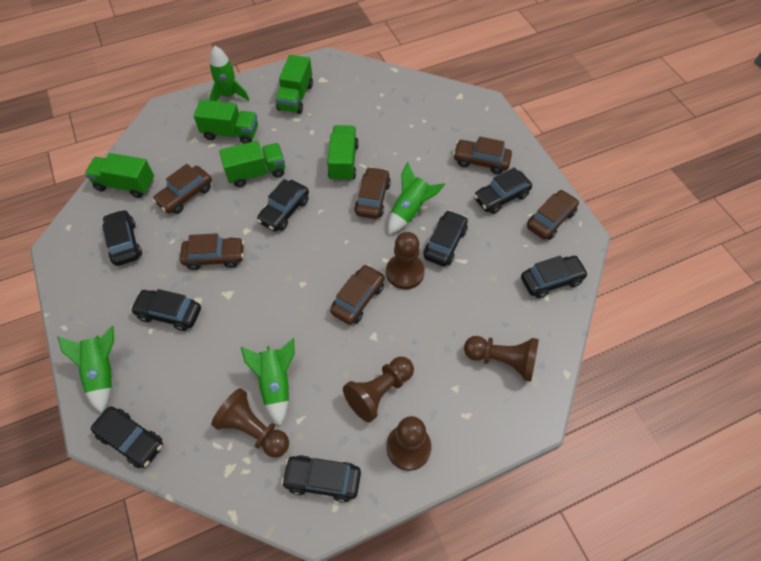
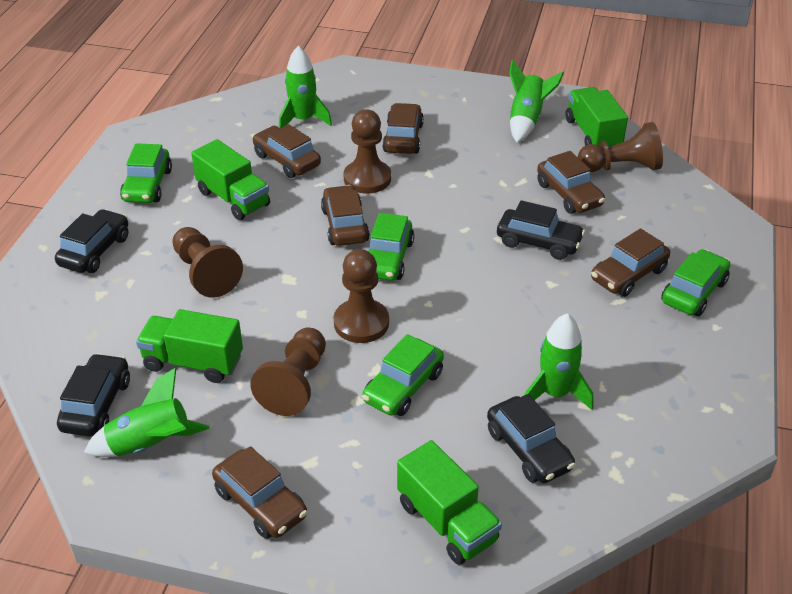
black car: 8 -> 4
green car: 0 -> 4
green truck: 5 -> 4

